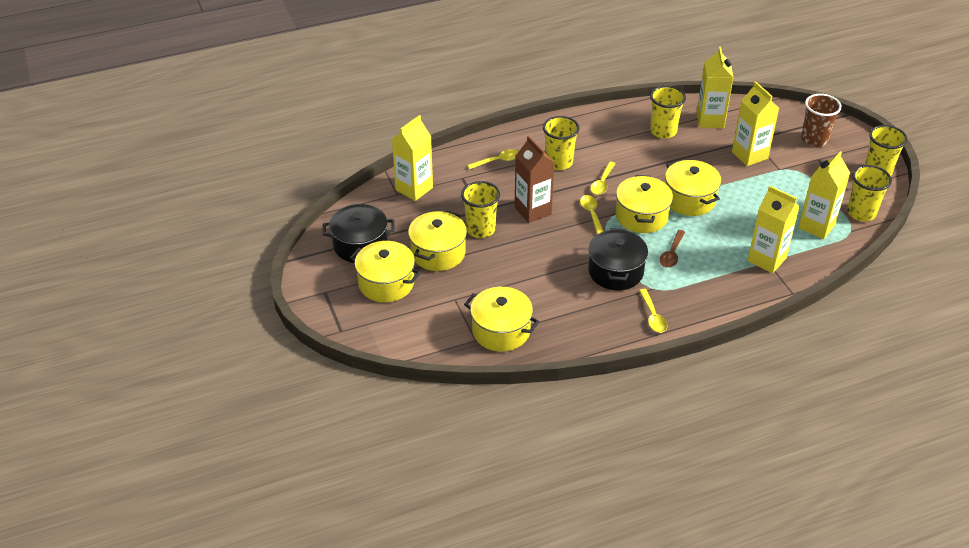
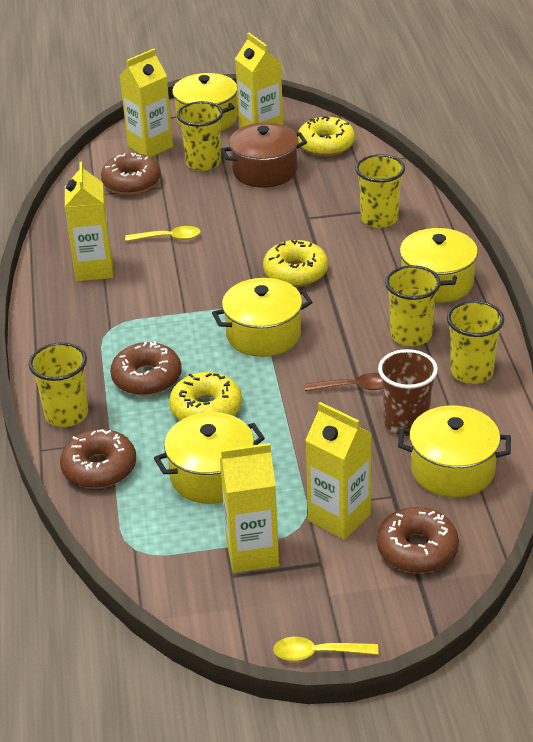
black pot: 2 -> 0
brown carton: 1 -> 0
brown donut: 0 -> 4
brown pot: 0 -> 1
yellow donut: 0 -> 3
yellow spoon: 4 -> 2

